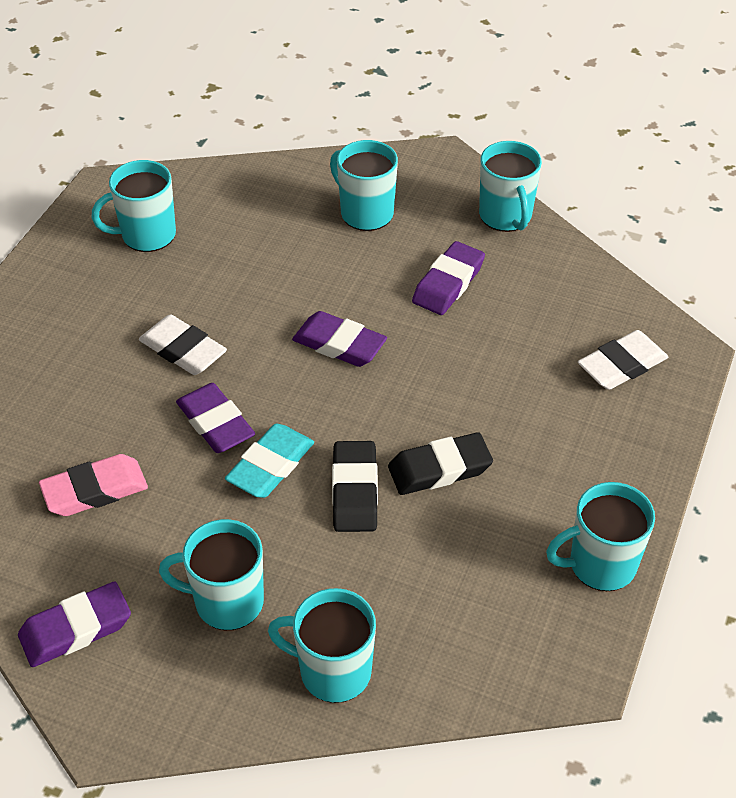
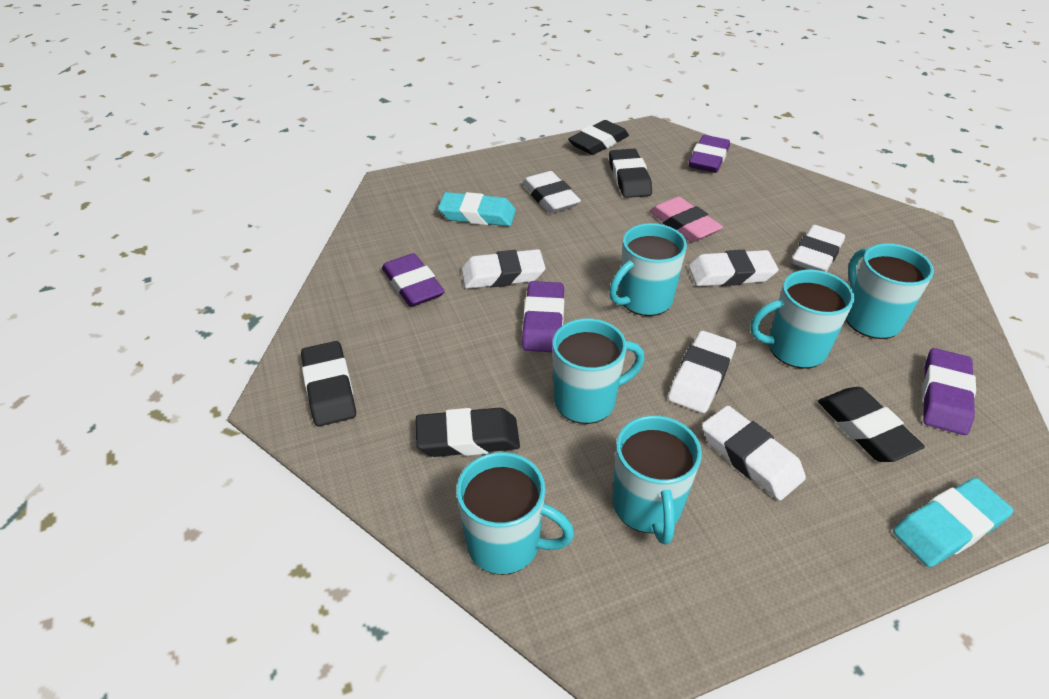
black eraser: 2 -> 5
turquoise eraser: 1 -> 2
white eraser: 2 -> 6

